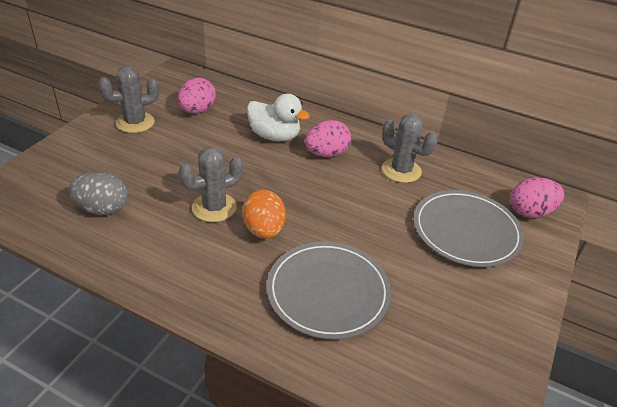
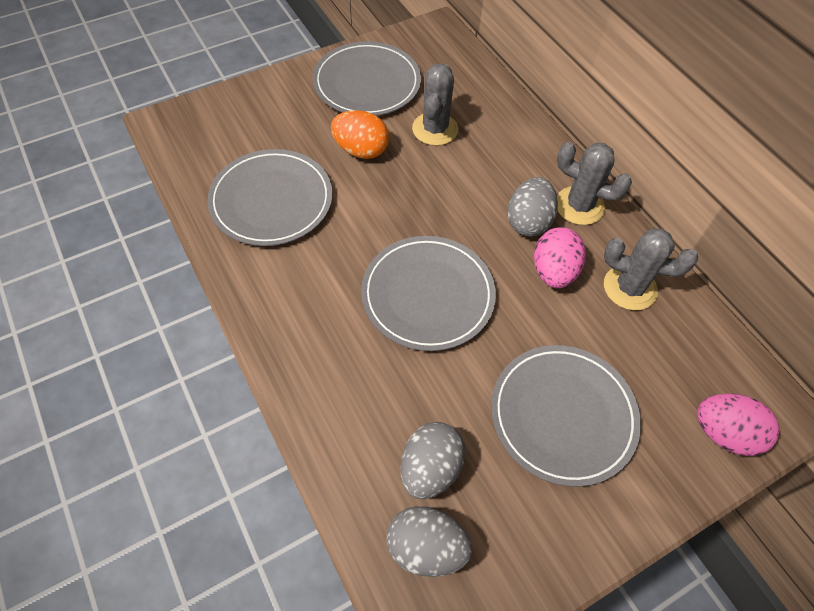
grey egg: 1 -> 3
grey plate: 2 -> 4
pink egg: 3 -> 2
white duck: 1 -> 0

